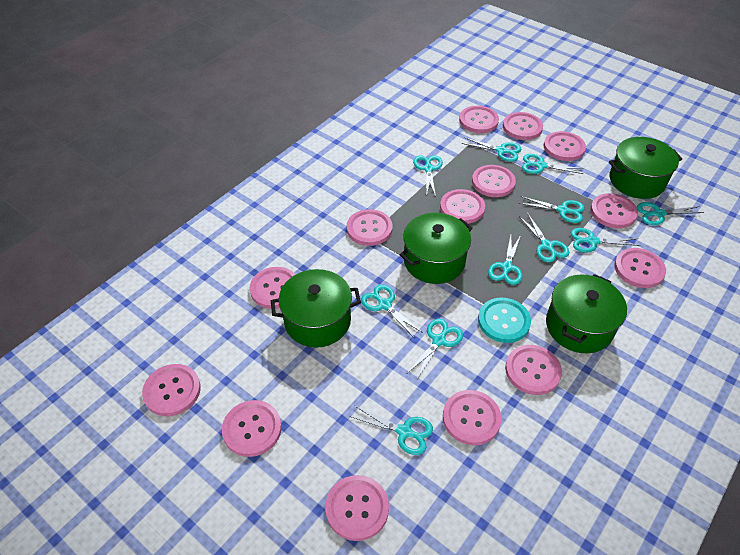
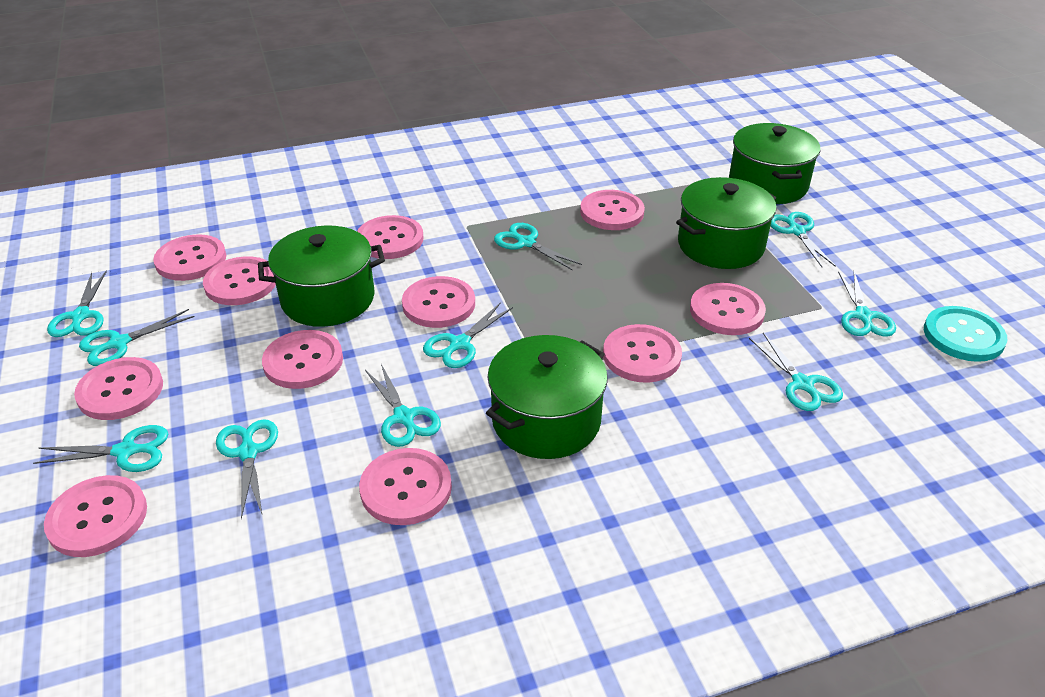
pink button: 14 -> 11
turquoise scissors: 11 -> 10

